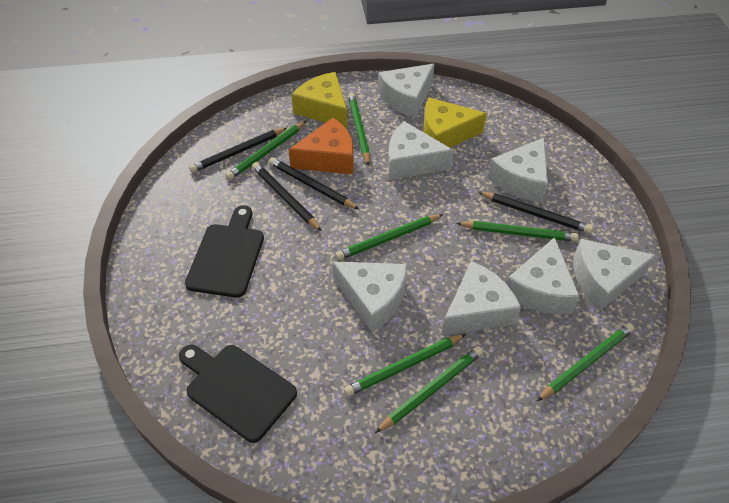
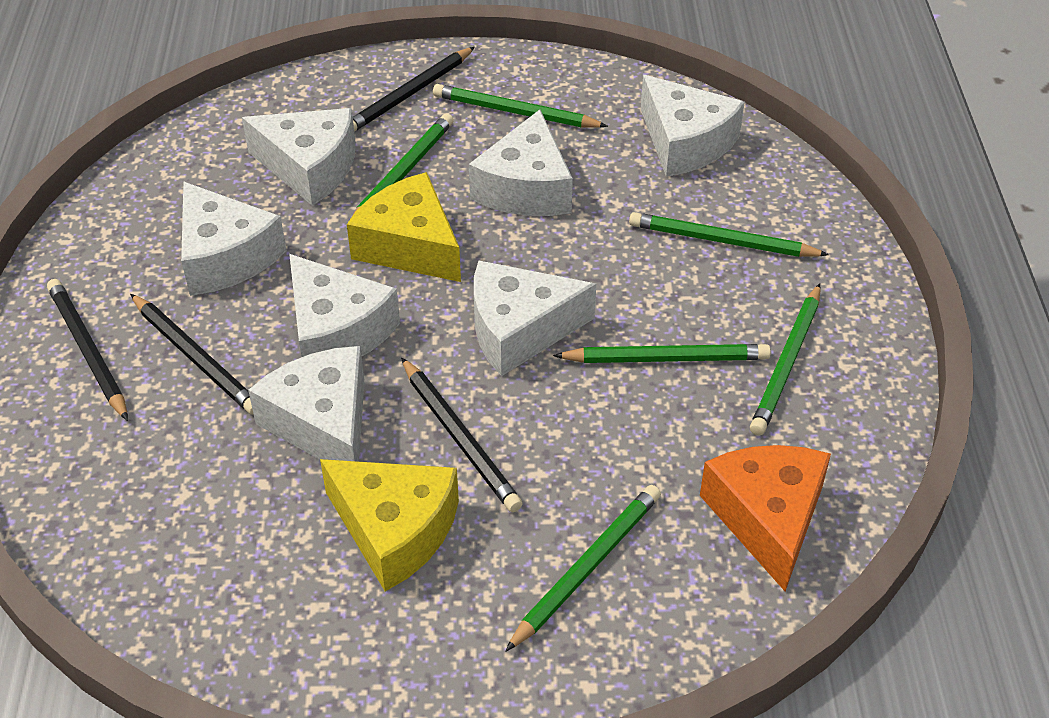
black cutting board: 2 -> 0
green pencil: 7 -> 6

